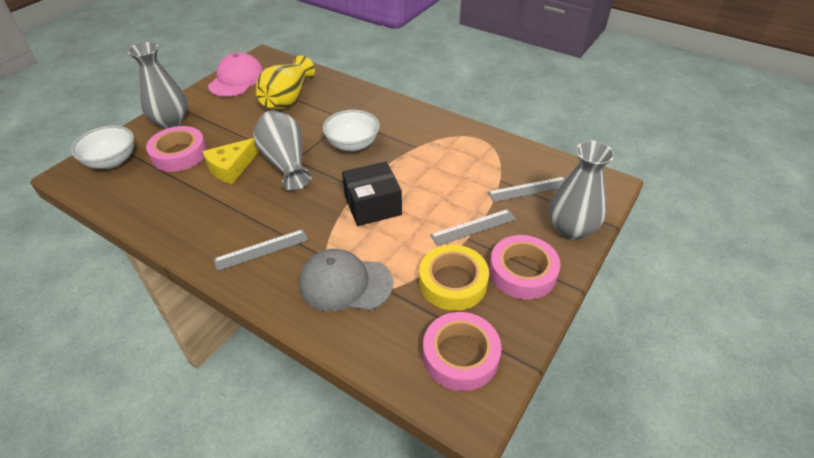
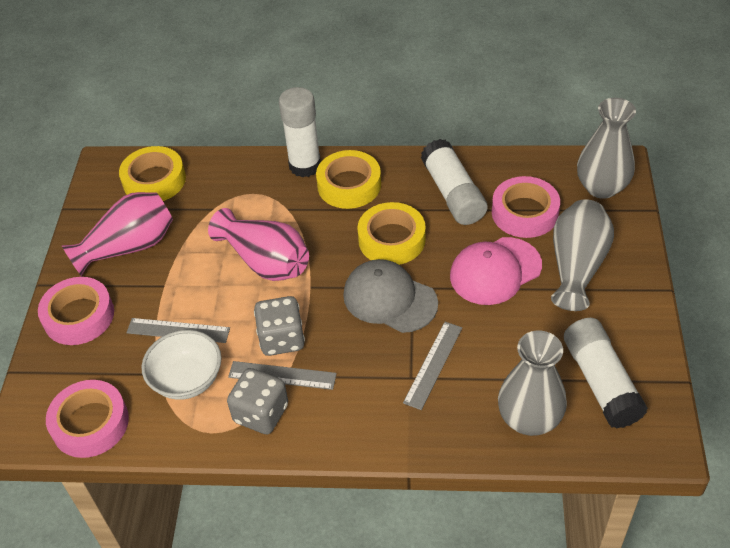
black box: 1 -> 0
grey dice: 0 -> 2
pink vase: 0 -> 2
white bowl: 2 -> 1
white glue stick: 0 -> 3
yellow cheese: 1 -> 0
yellow tape: 1 -> 3
yellow vase: 1 -> 0

